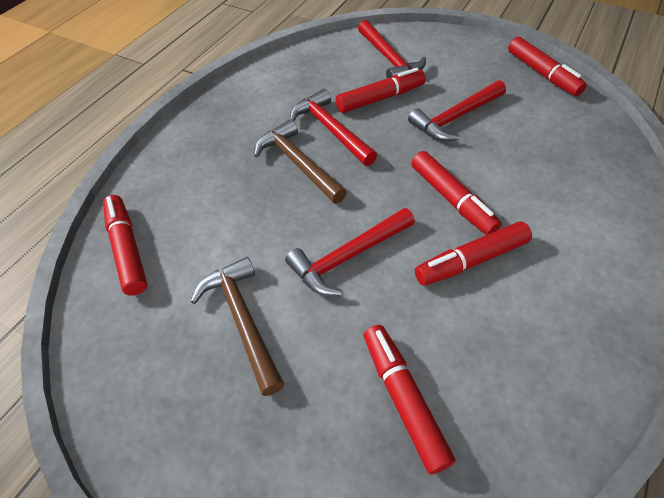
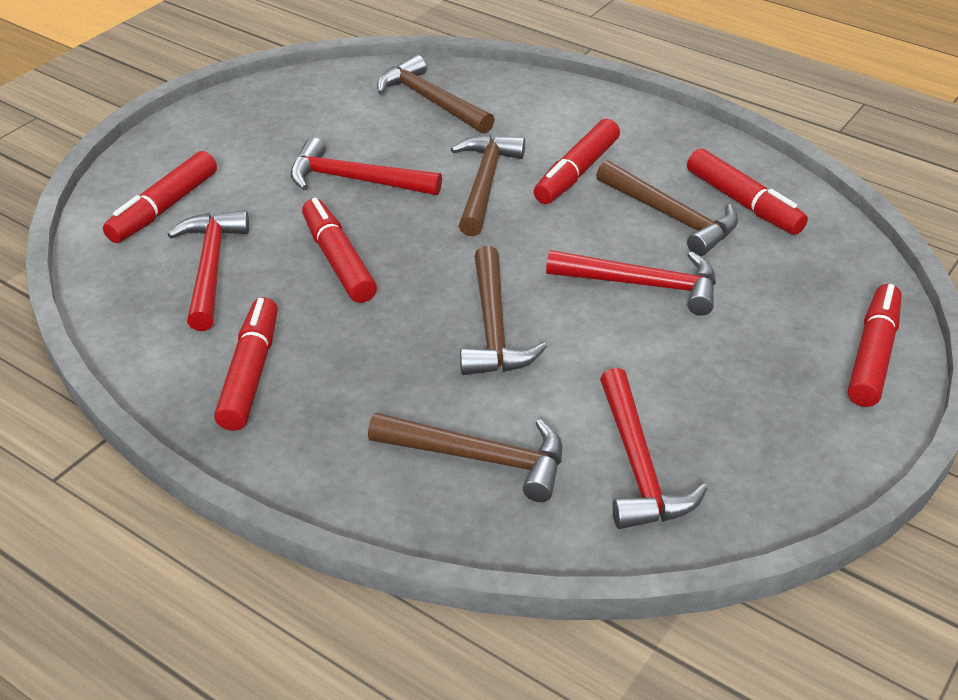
brown hammer: 2 -> 5

